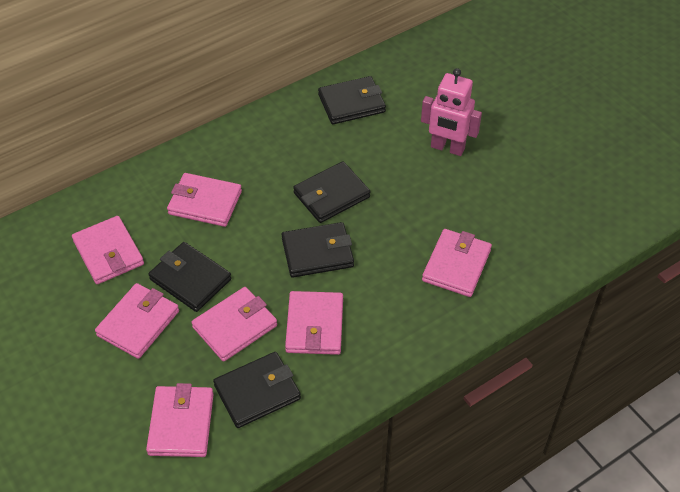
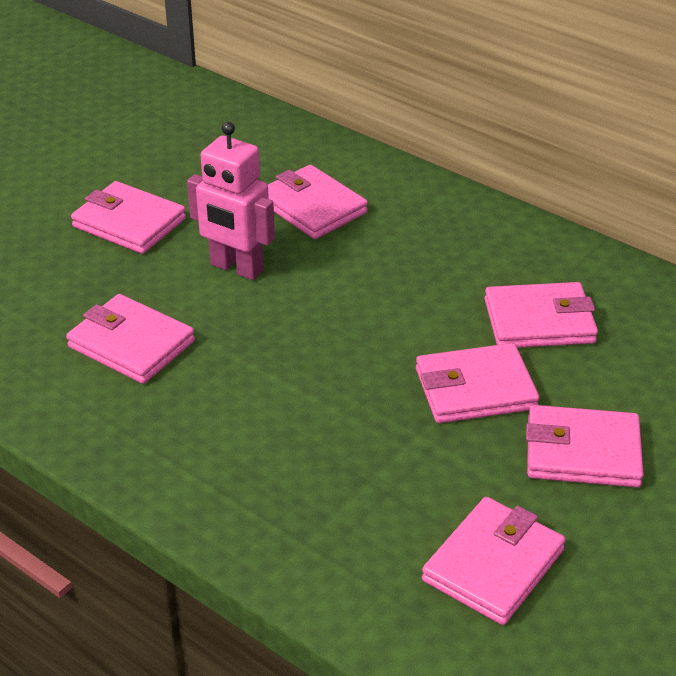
black wallet: 5 -> 0

